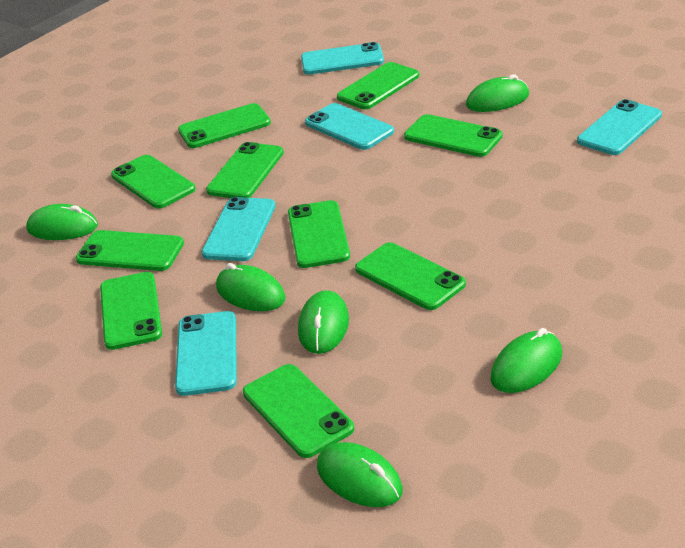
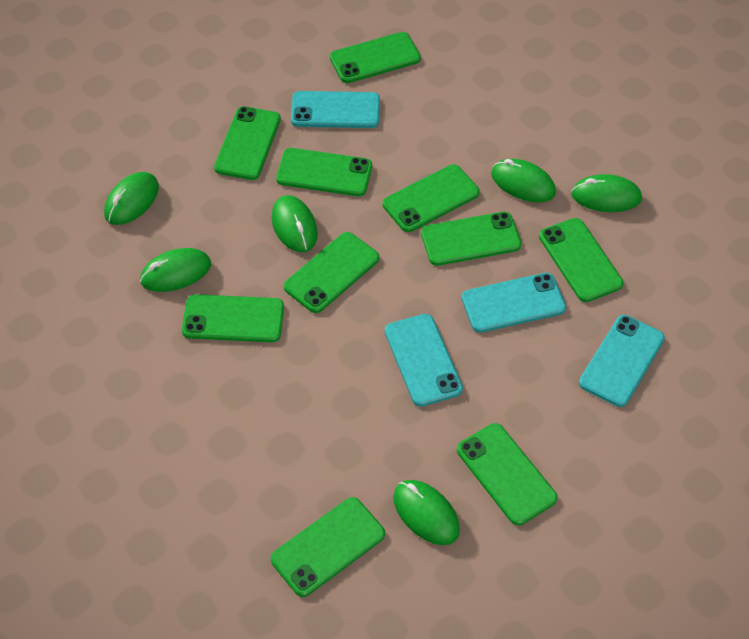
turquoise phone: 5 -> 4

